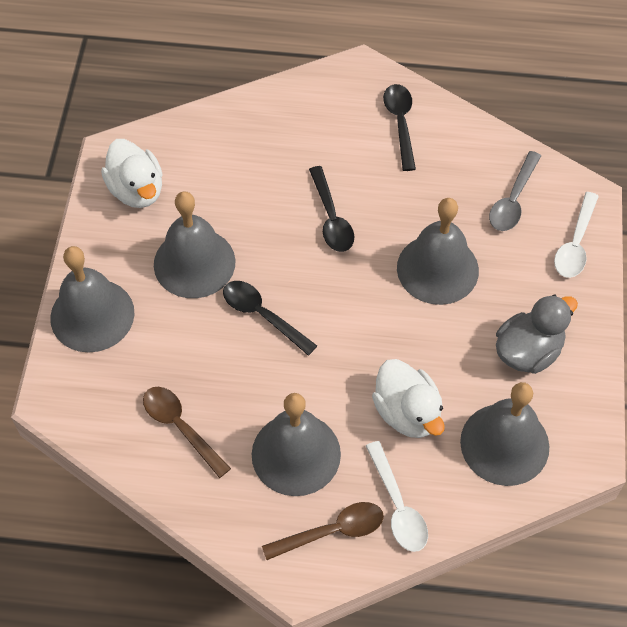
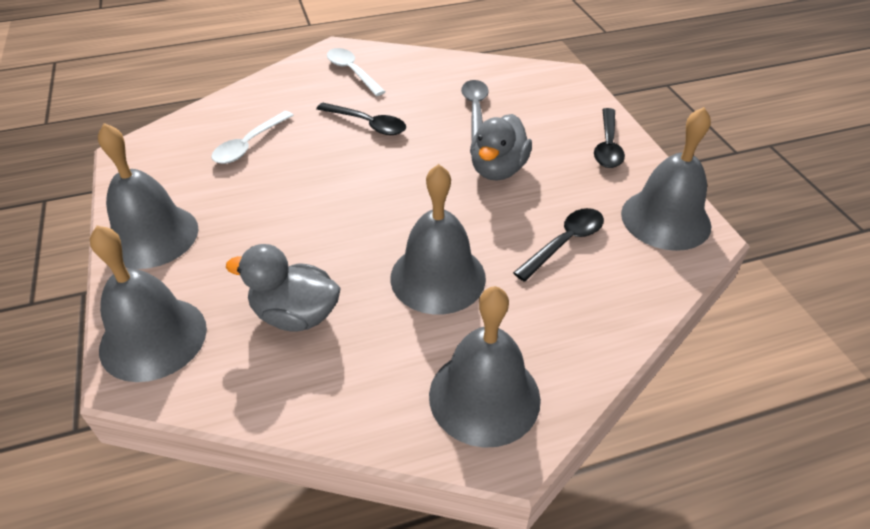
brown spoon: 2 -> 0
grey duck: 1 -> 2
white duck: 2 -> 0

